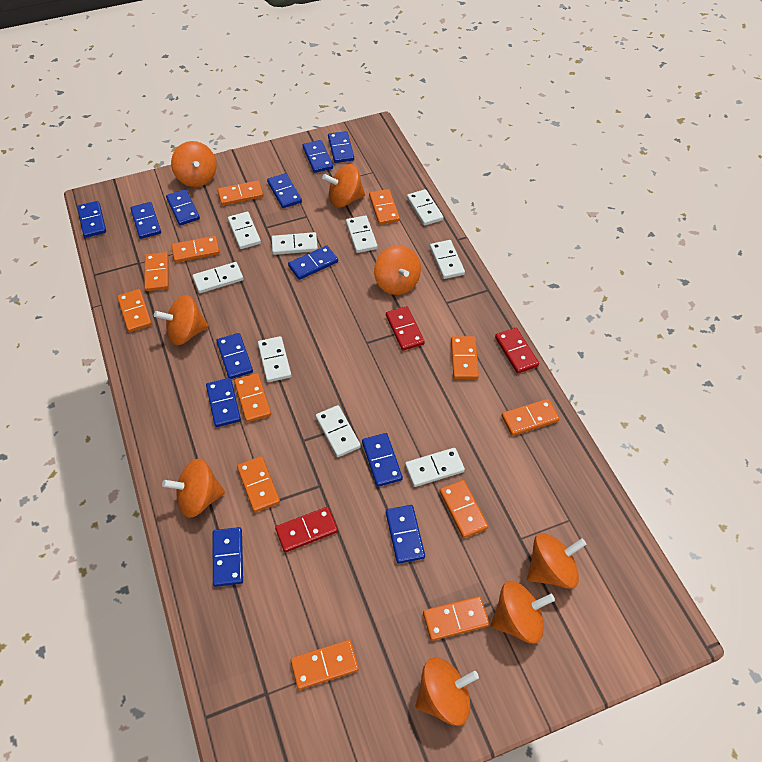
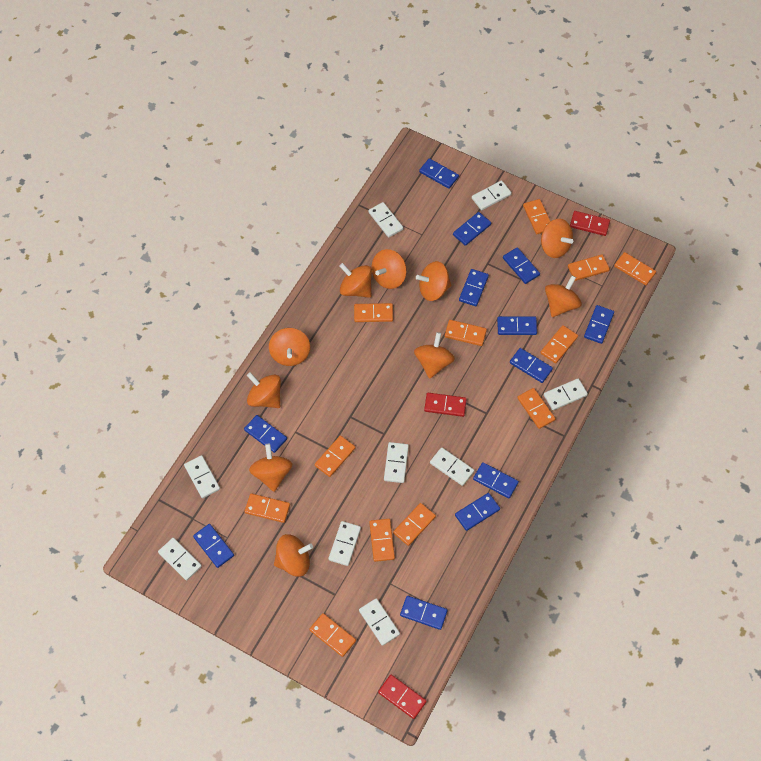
orange spinning top: 8 -> 10

